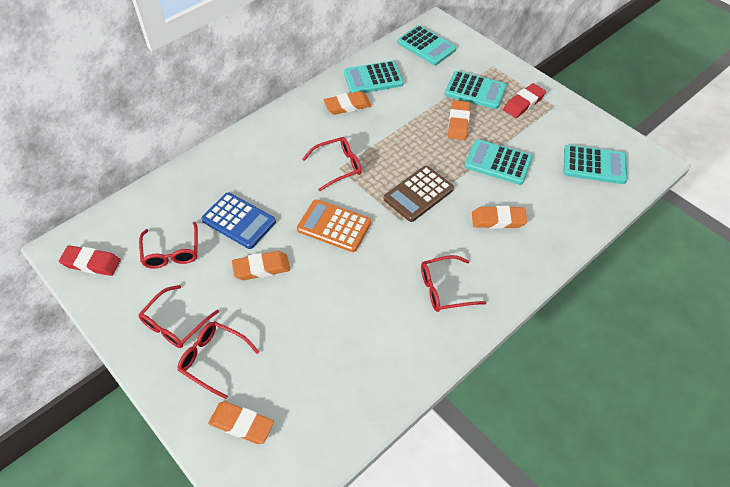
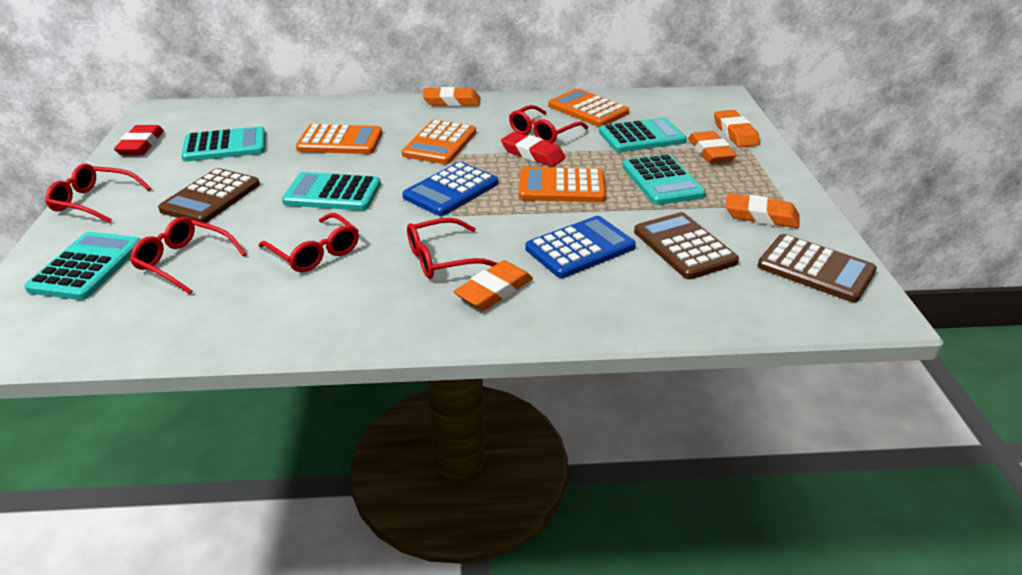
blue calculator: 1 -> 2
brown calculator: 1 -> 3
orange calculator: 1 -> 4

